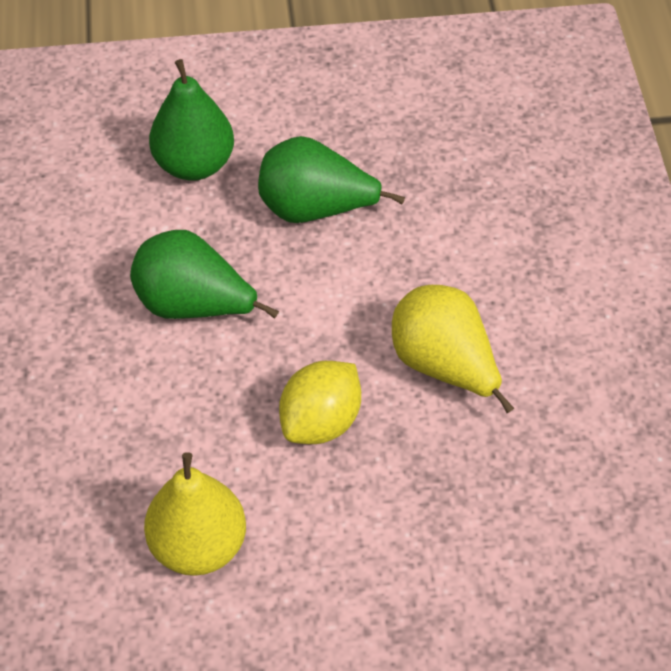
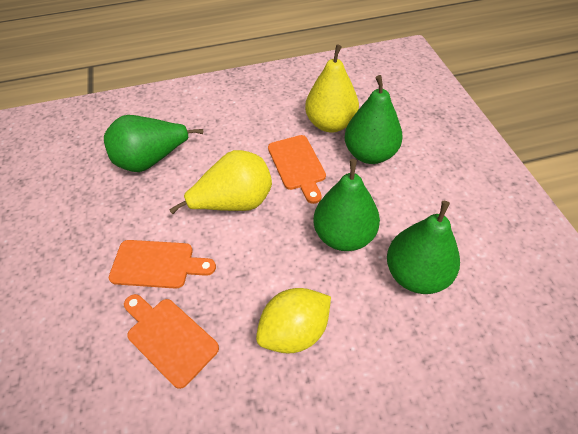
green pear: 3 -> 4
orange cutting board: 0 -> 3

